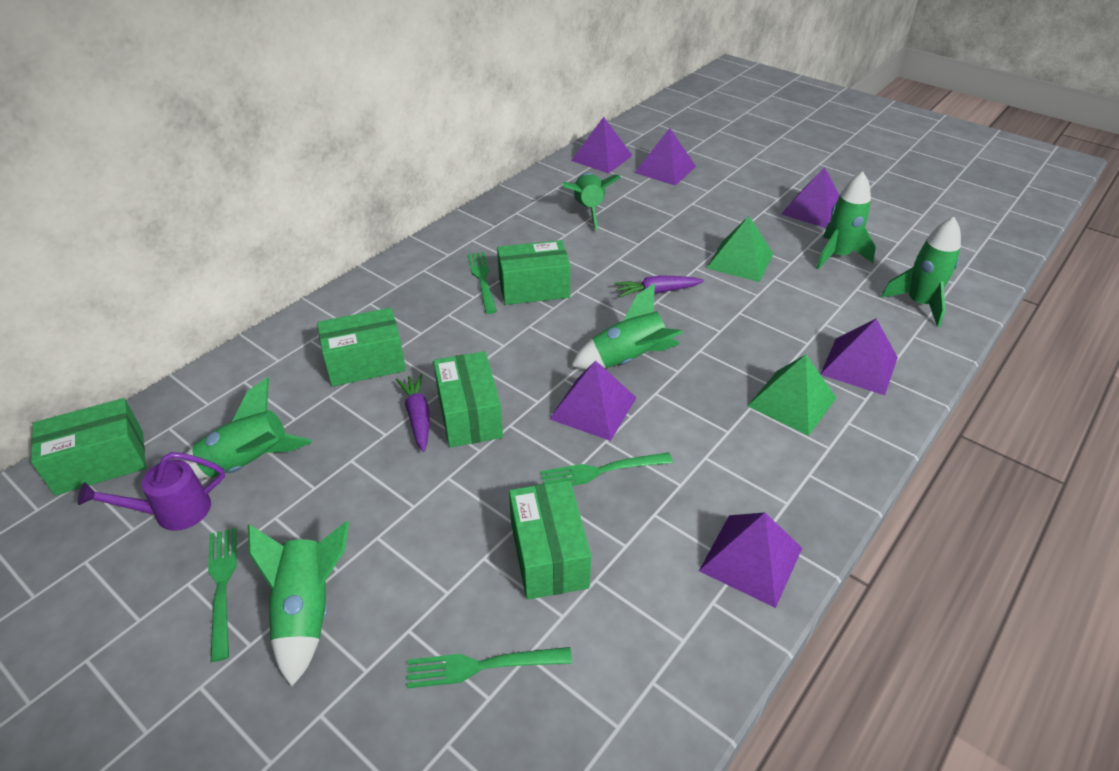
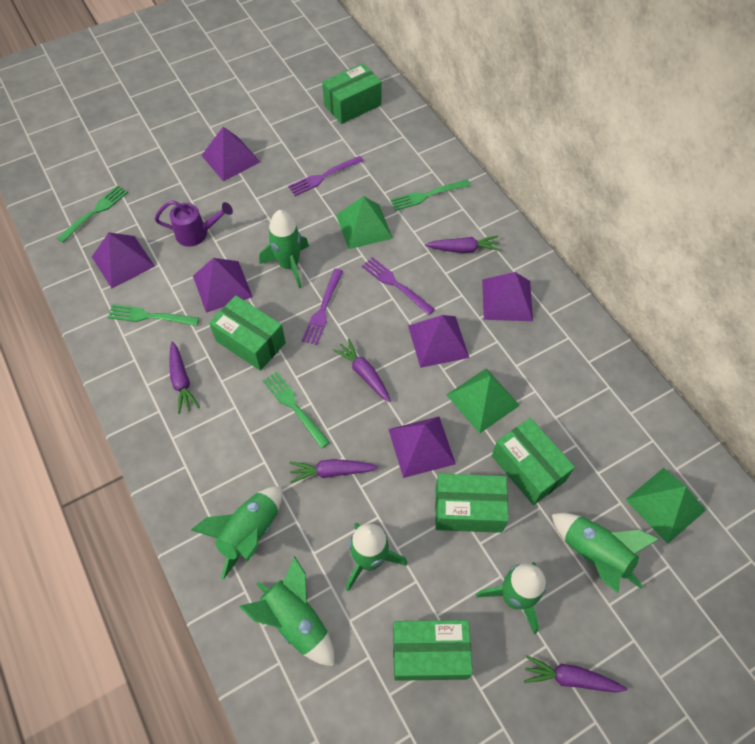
green pyramid: 2 -> 3
purple carrot: 2 -> 5
purple fork: 0 -> 3

